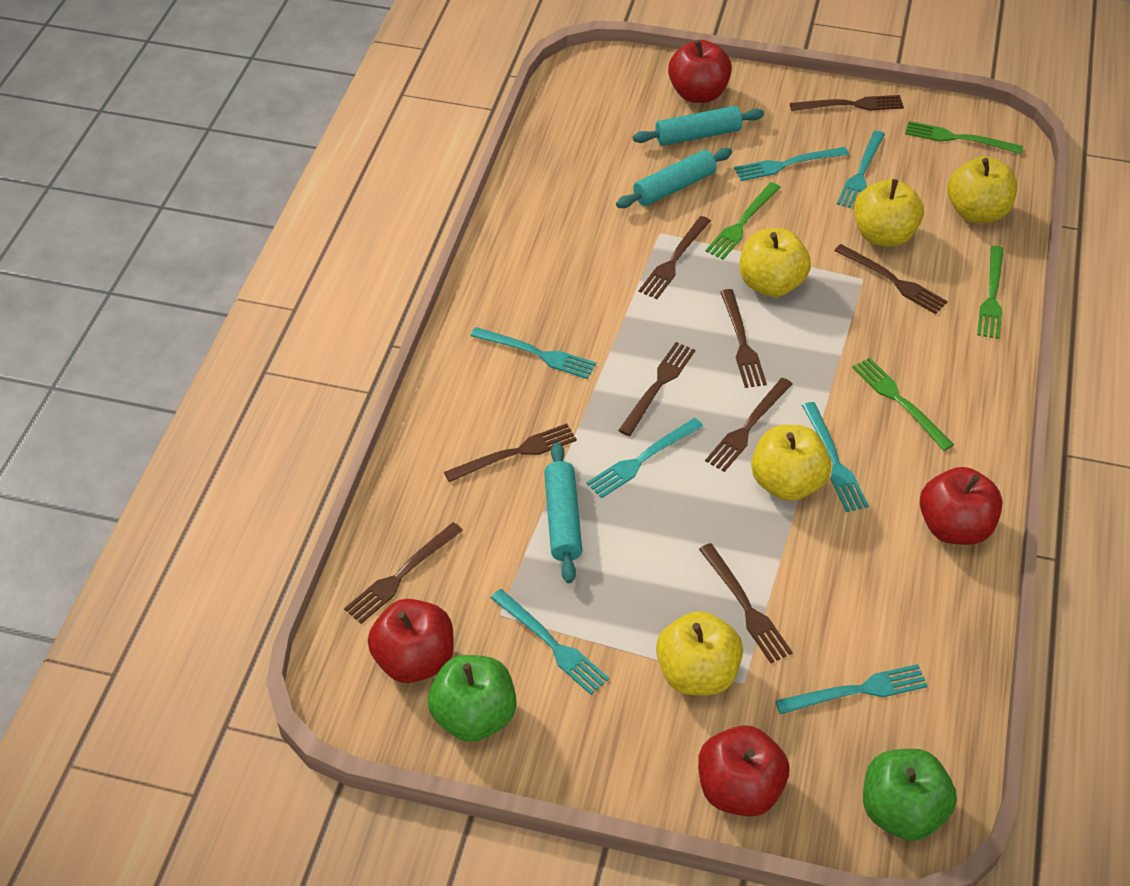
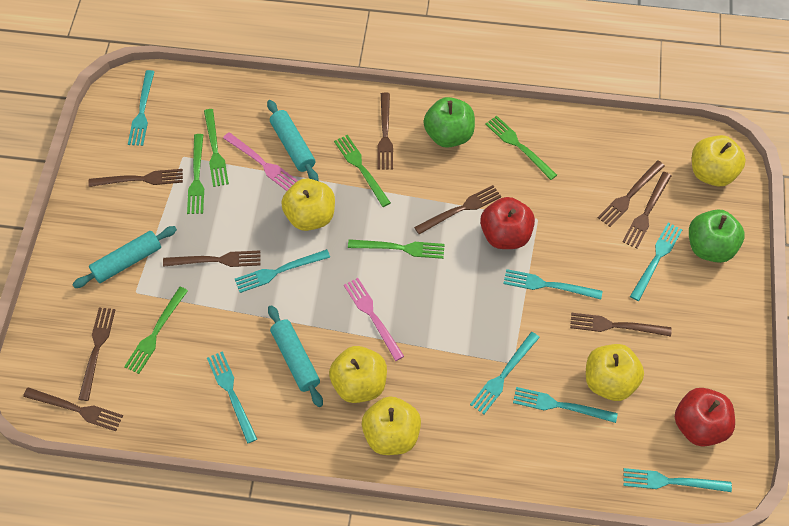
green fork: 4 -> 6
pink fork: 0 -> 2
red apple: 4 -> 2
turquoise fork: 7 -> 8

